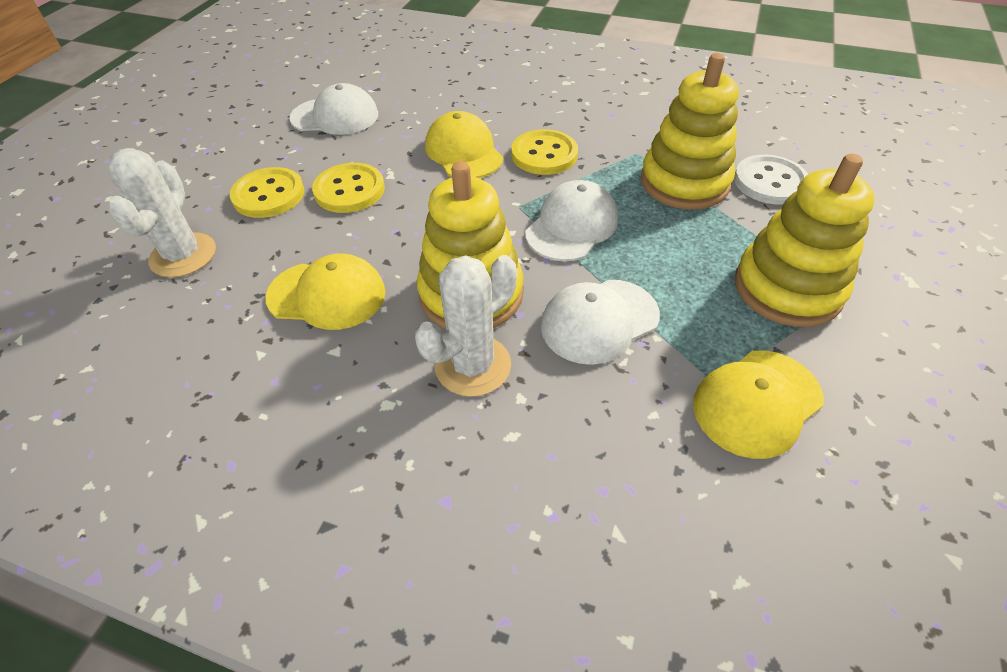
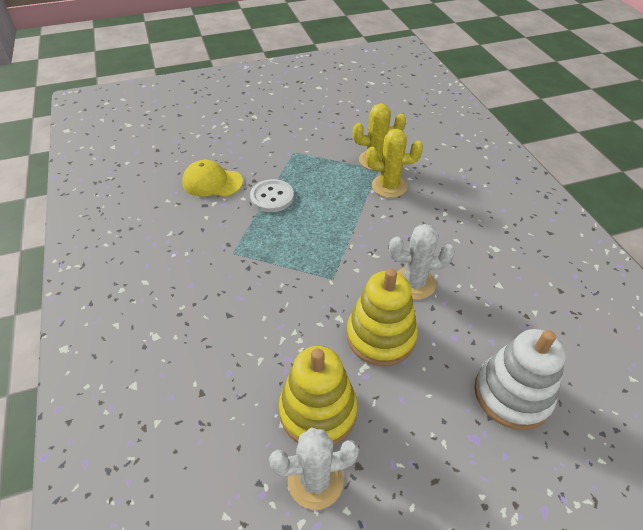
white cap: 3 -> 0
white stacking toy: 0 -> 1
yellow button: 3 -> 0
yellow cactus: 0 -> 2
yellow cap: 3 -> 1
yellow stacking toy: 3 -> 2

